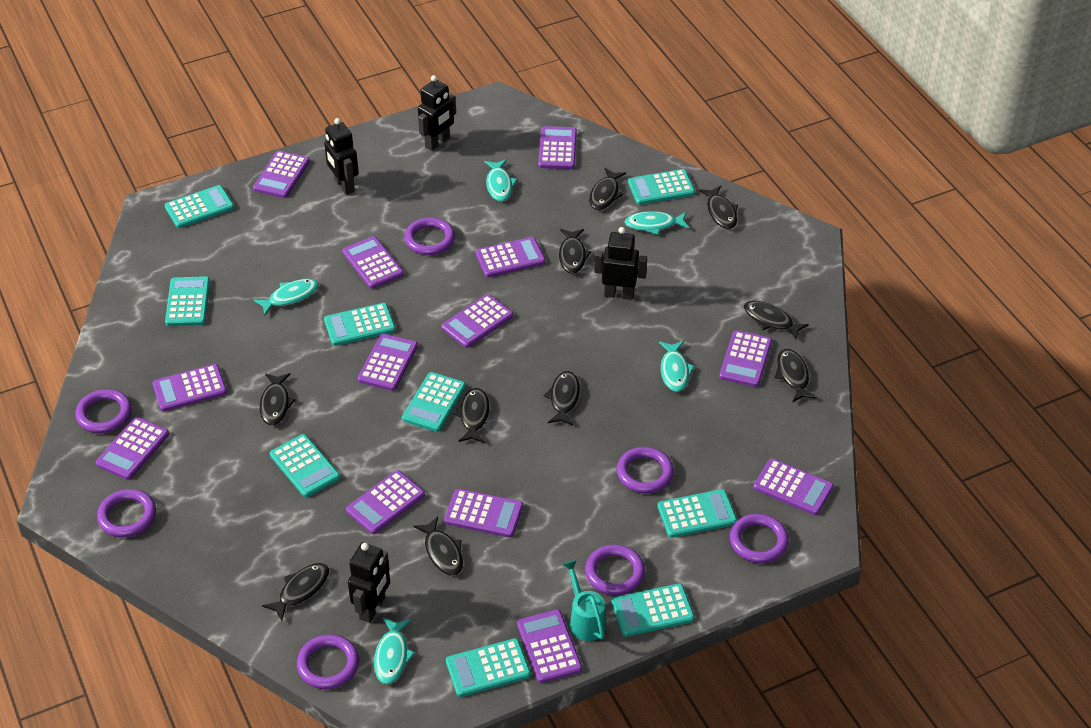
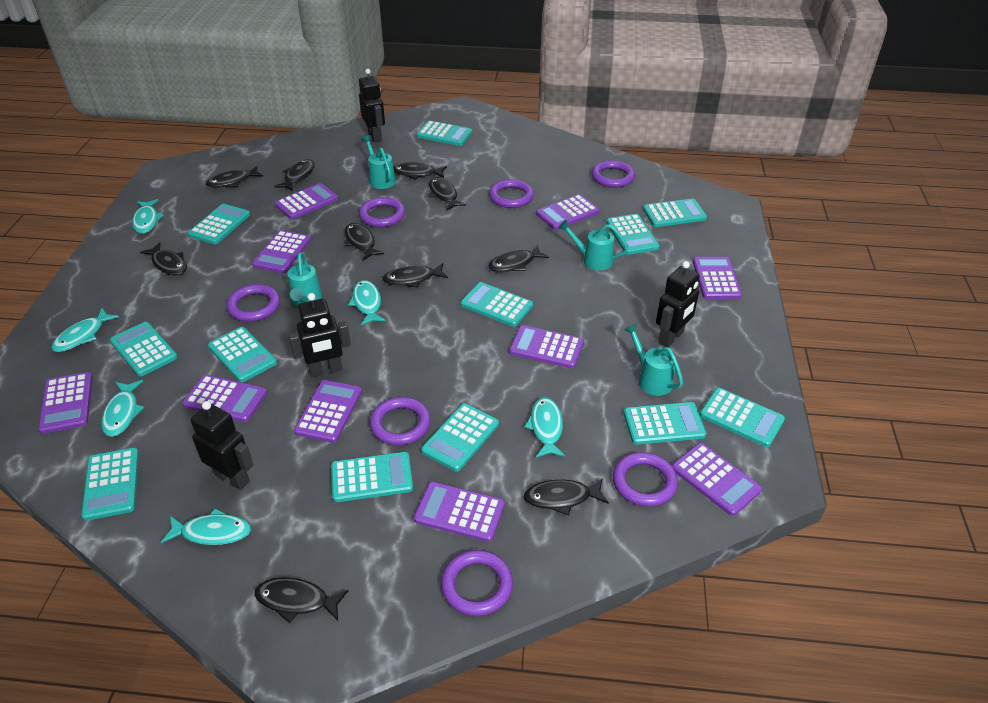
purple calculator: 13 -> 10
turquoise calculator: 9 -> 12
turquoise fish: 5 -> 6
turquoise watering can: 1 -> 4

